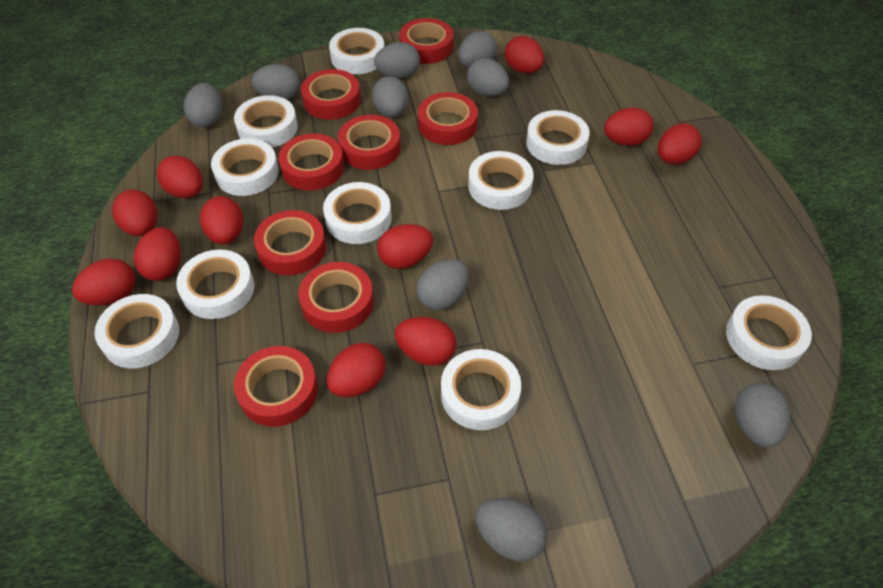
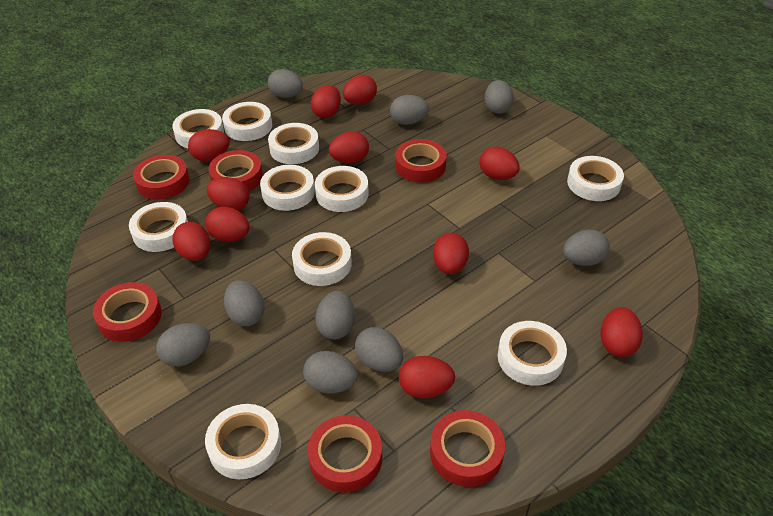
red tape: 8 -> 6

